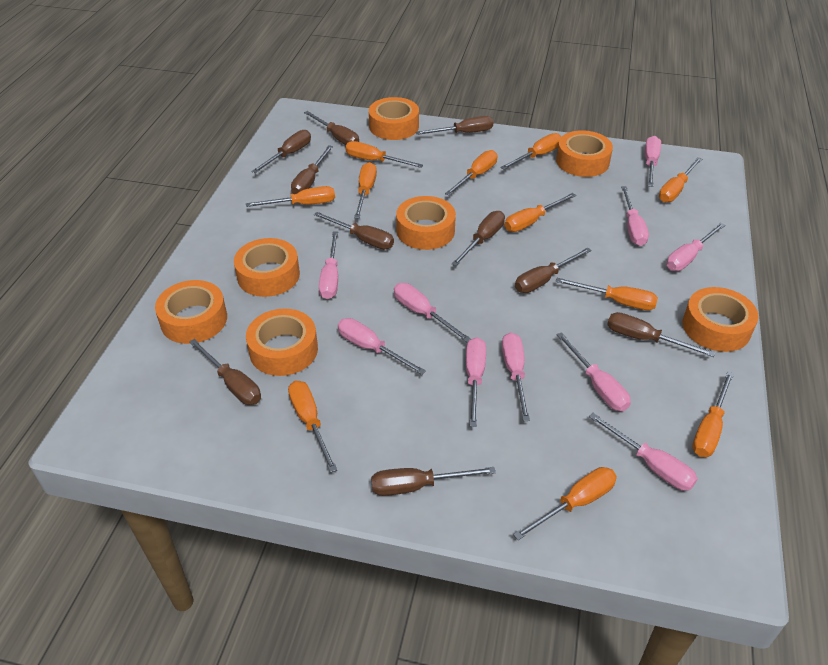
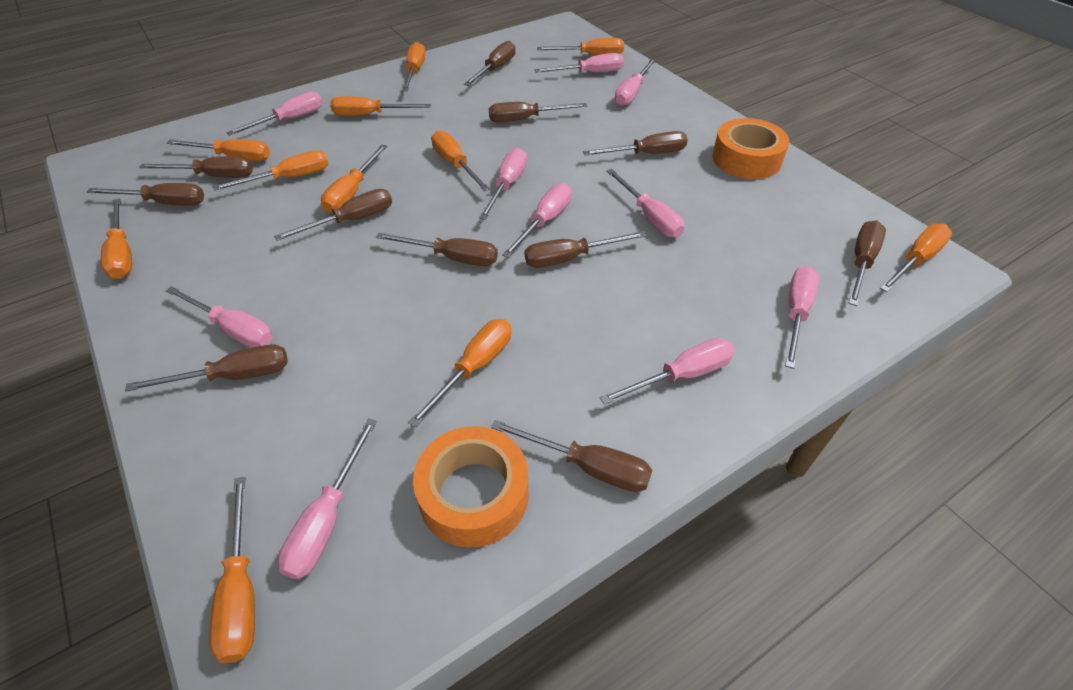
brown screwdriver: 10 -> 11
orange tape: 7 -> 2

